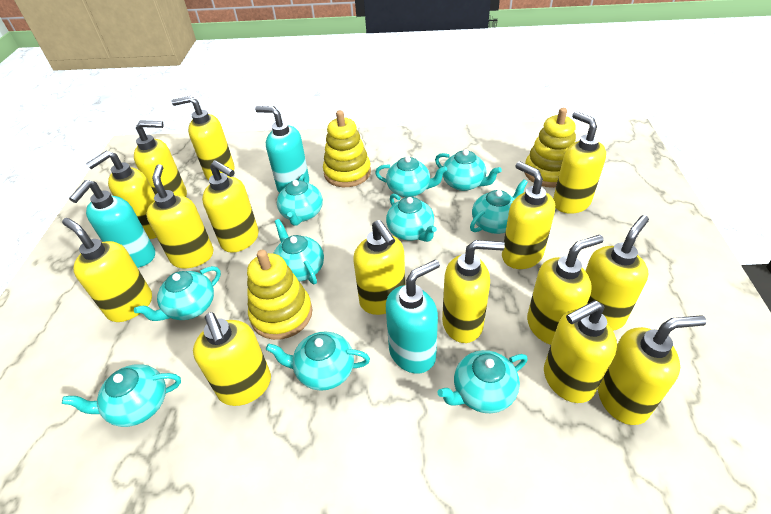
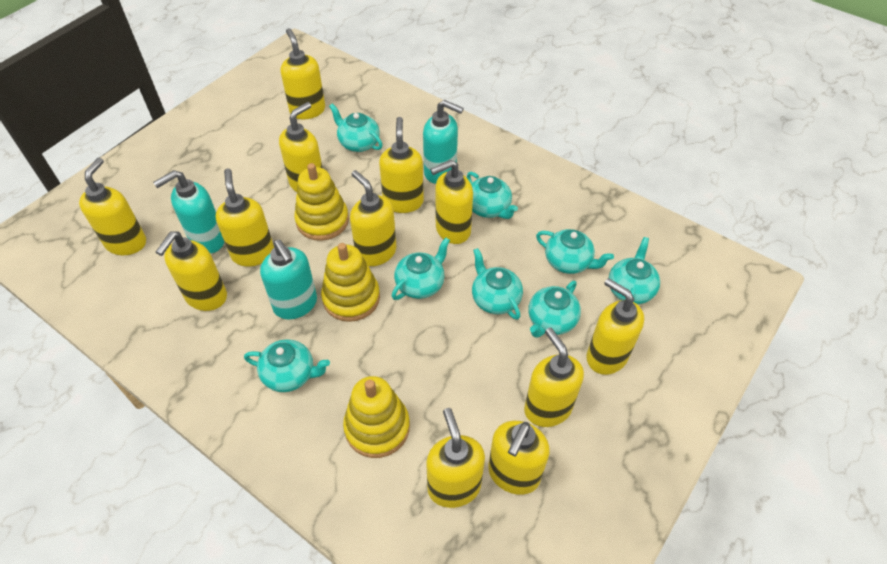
turquoise teapot: 10 -> 8
yellow soap dispenser: 15 -> 12

